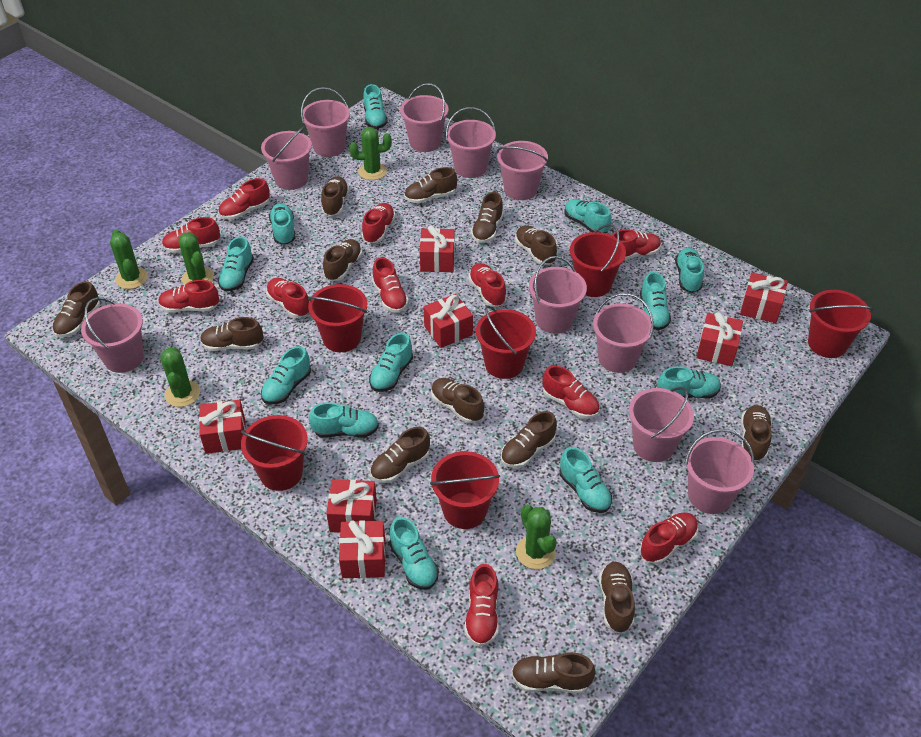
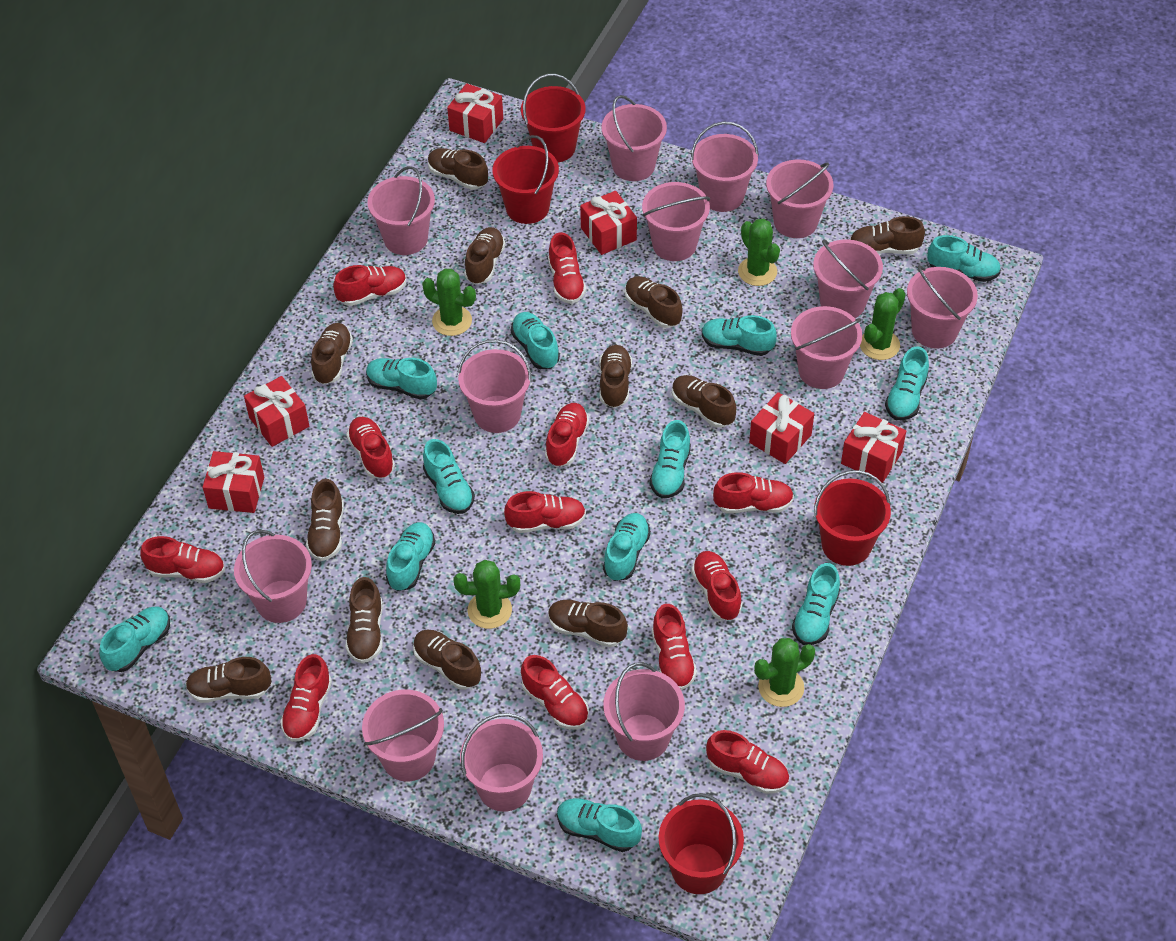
brown shoe: 13 -> 12
pink bucket: 10 -> 13
red bucket: 6 -> 4
red gift: 7 -> 6
red shoe: 11 -> 12

